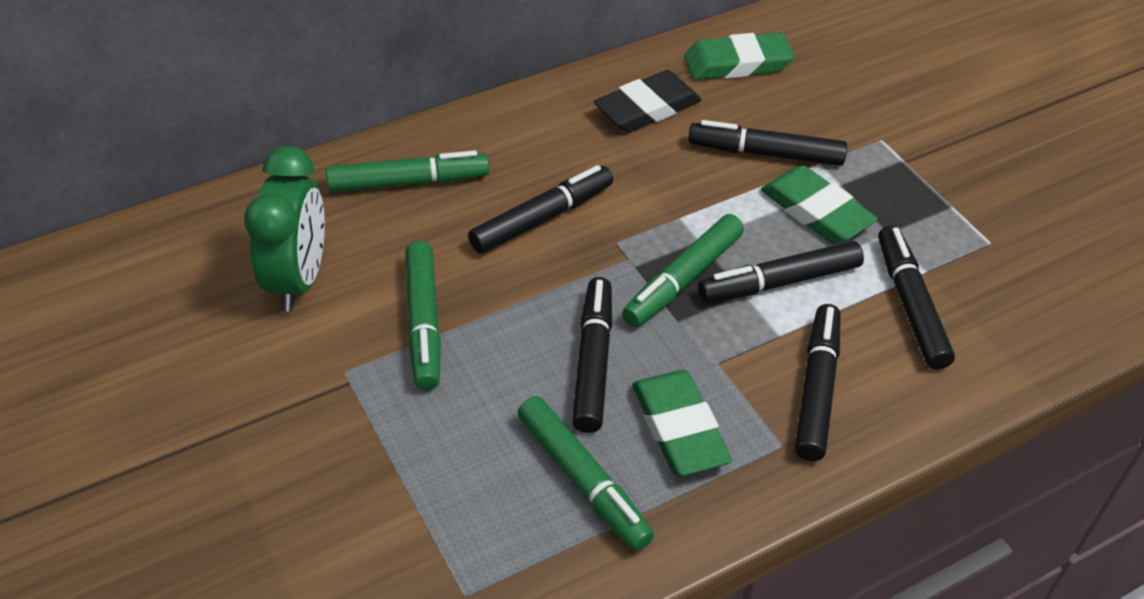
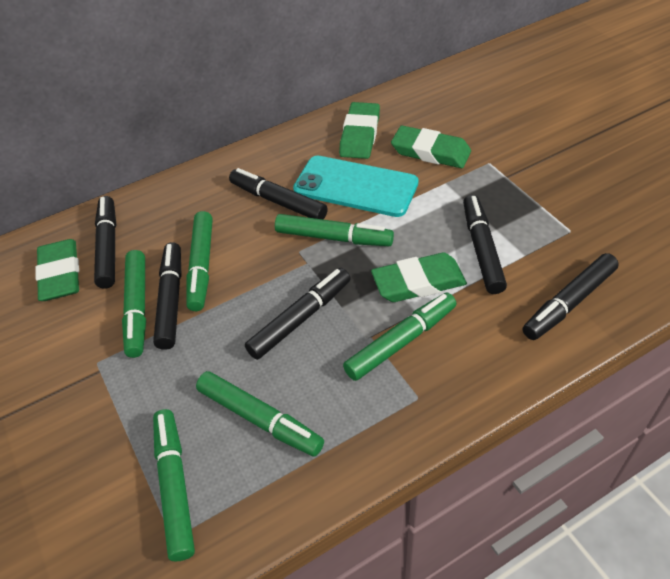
black eraser: 1 -> 0
green clock: 1 -> 0
green eraser: 3 -> 4
green marker: 4 -> 6
turquoise phone: 0 -> 1

